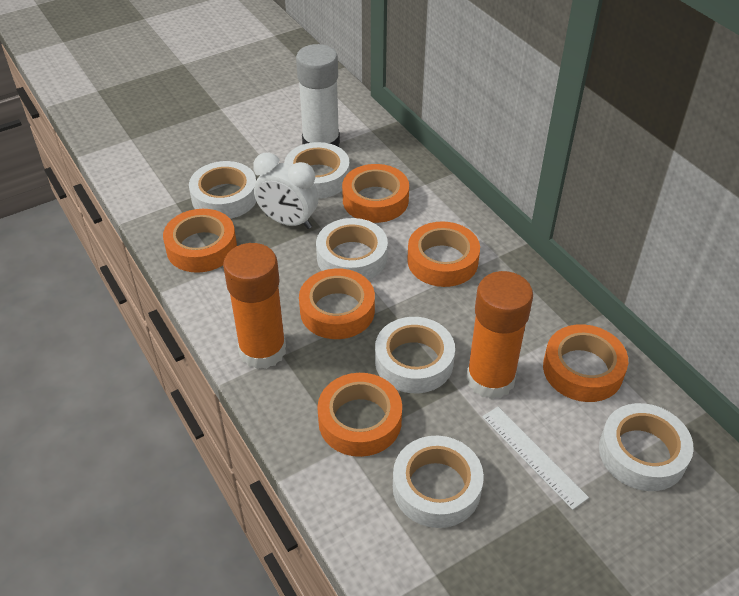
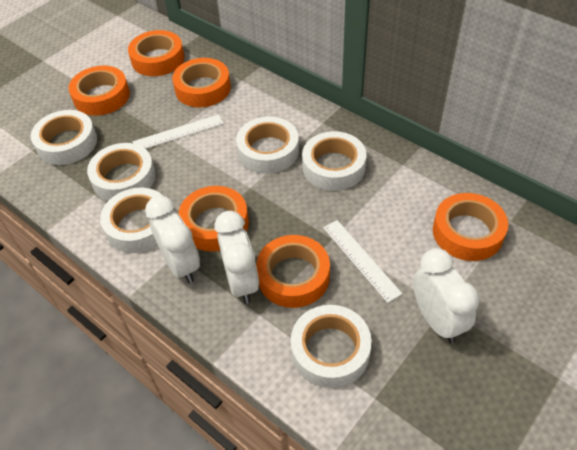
orange glue stick: 2 -> 0
white clock: 1 -> 3
white glue stick: 1 -> 0
white ruler: 1 -> 2

